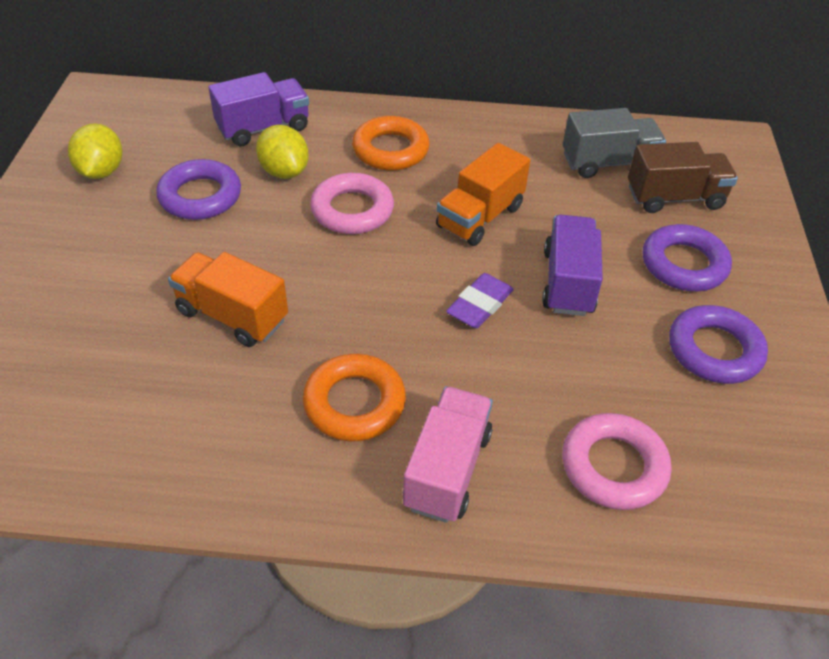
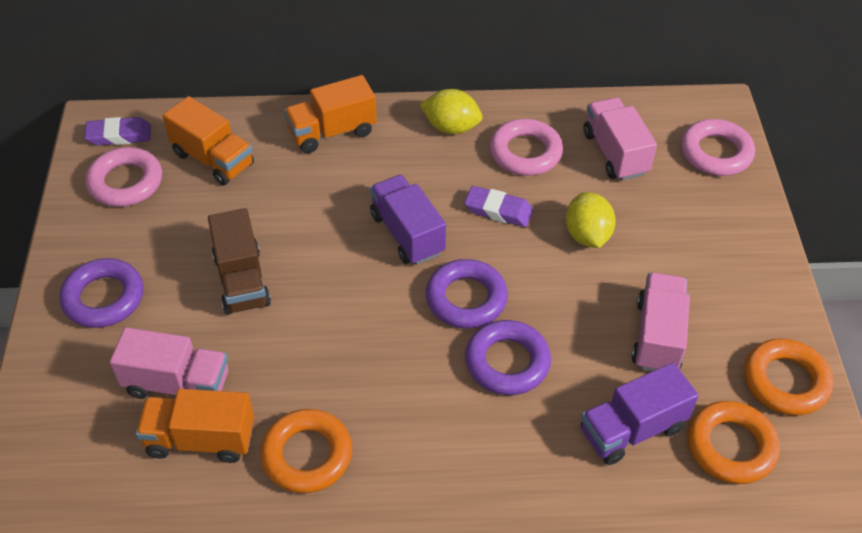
grey truck: 1 -> 0
orange ring: 2 -> 3
orange truck: 2 -> 3
pink ring: 2 -> 3
pink truck: 1 -> 3
purple eraser: 1 -> 2

